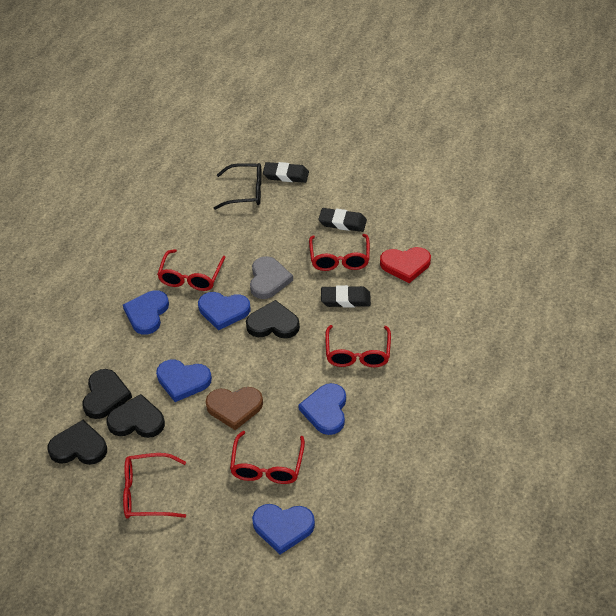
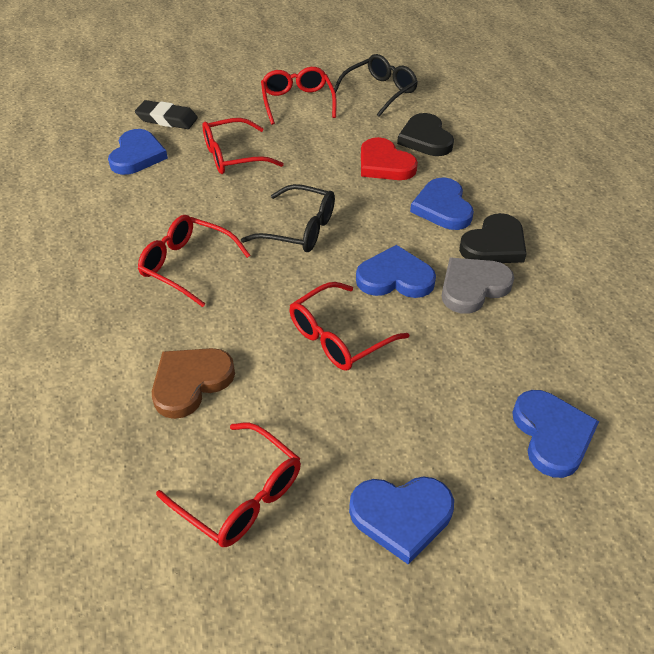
black eraser: 3 -> 1
black glasses: 1 -> 2
black heart: 4 -> 2

